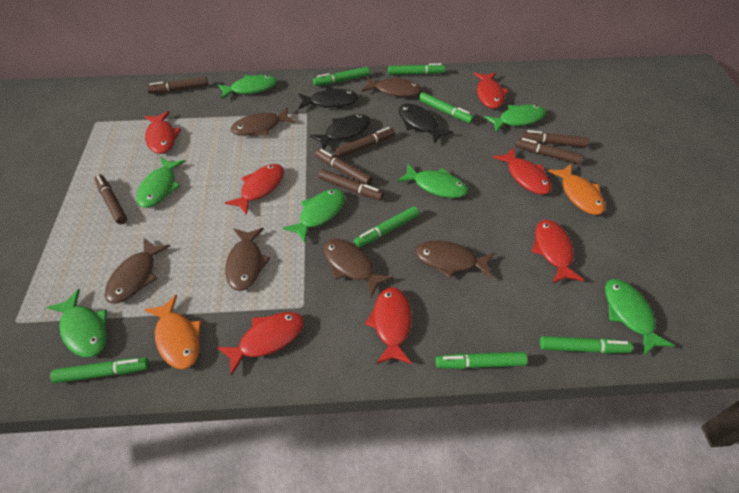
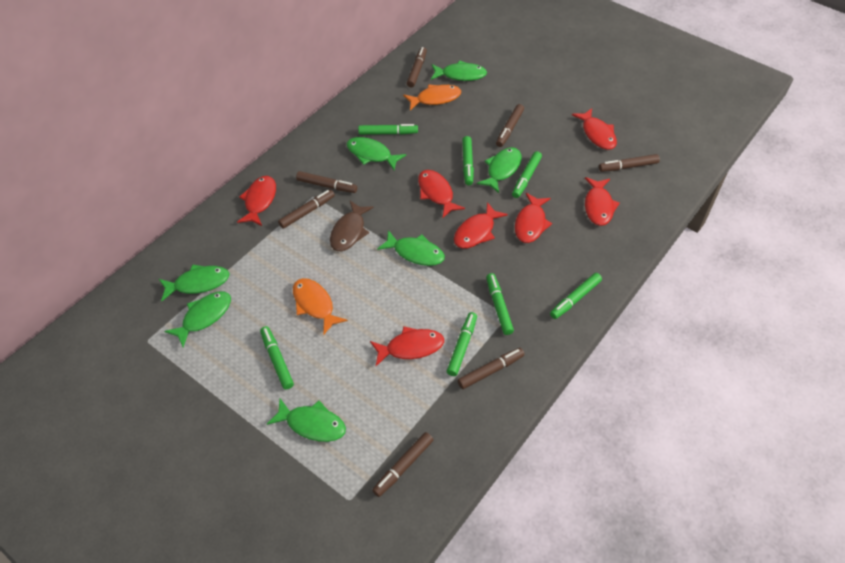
black fish: 3 -> 0
brown fish: 6 -> 1

